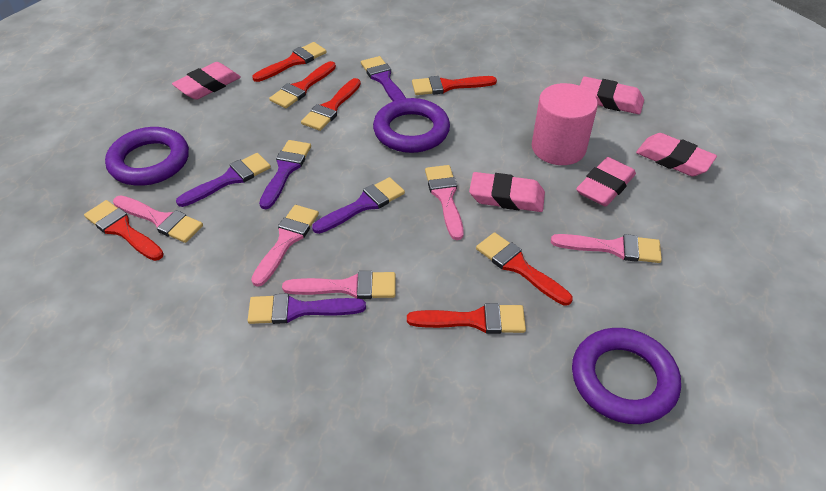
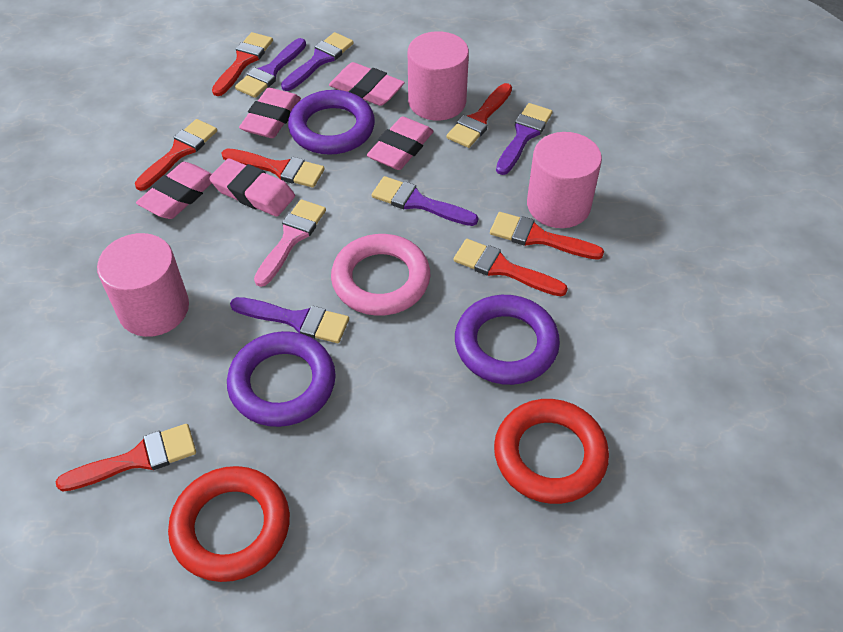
pink brush: 5 -> 1
pink cylinder: 1 -> 3
pink ring: 0 -> 1
red ring: 0 -> 2

